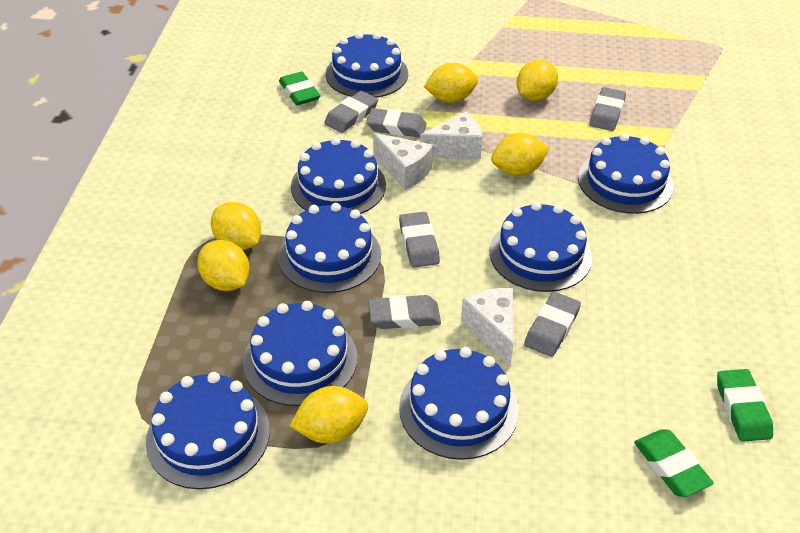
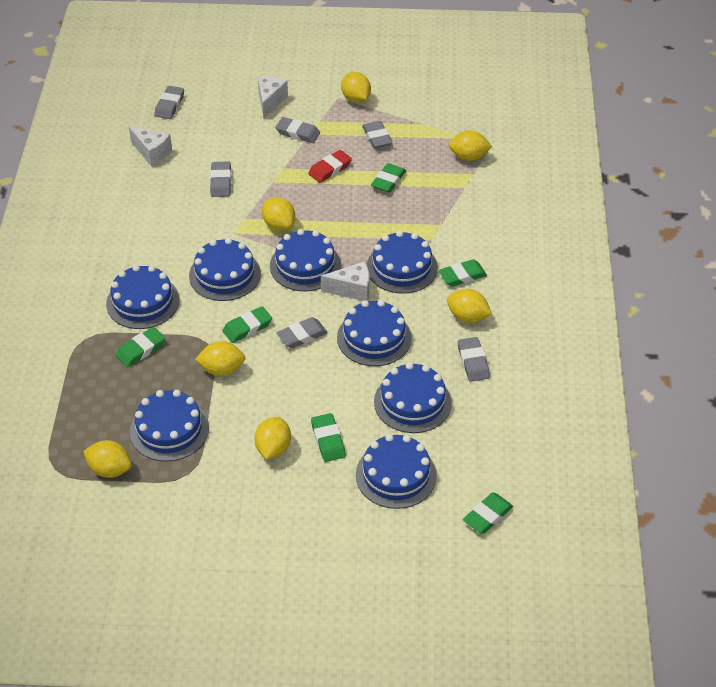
green eraser: 3 -> 6
red eraser: 0 -> 1
yellow lemon: 6 -> 7

